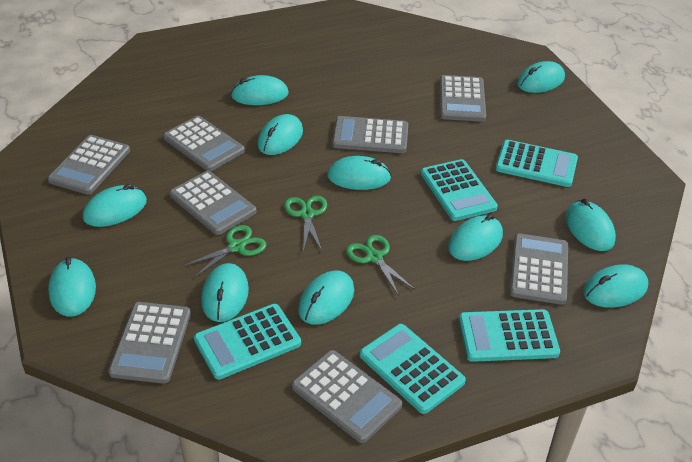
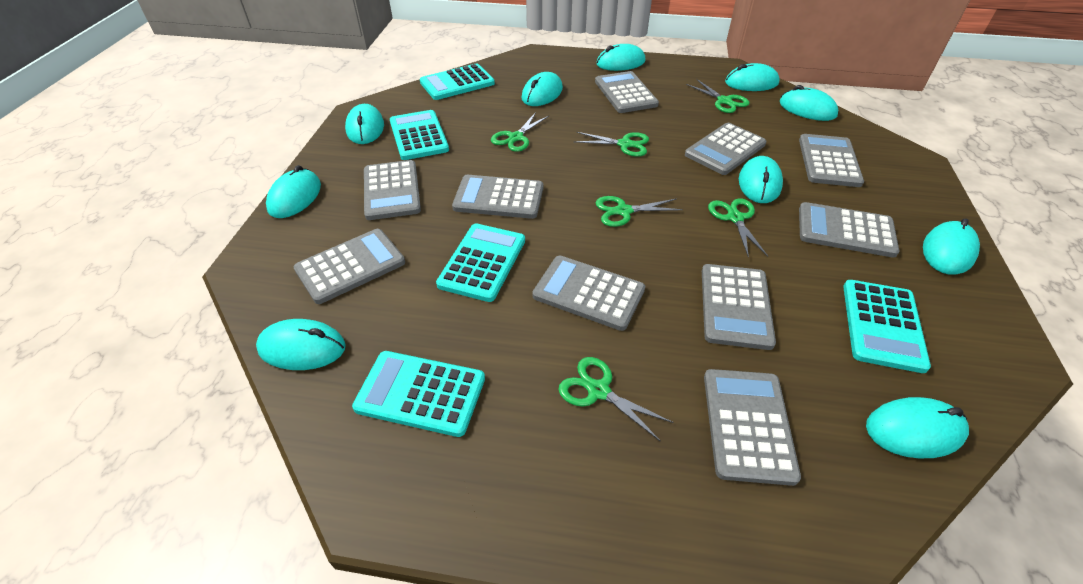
green scissors: 3 -> 6
grey calculator: 8 -> 10
turquoise mouse: 11 -> 10

